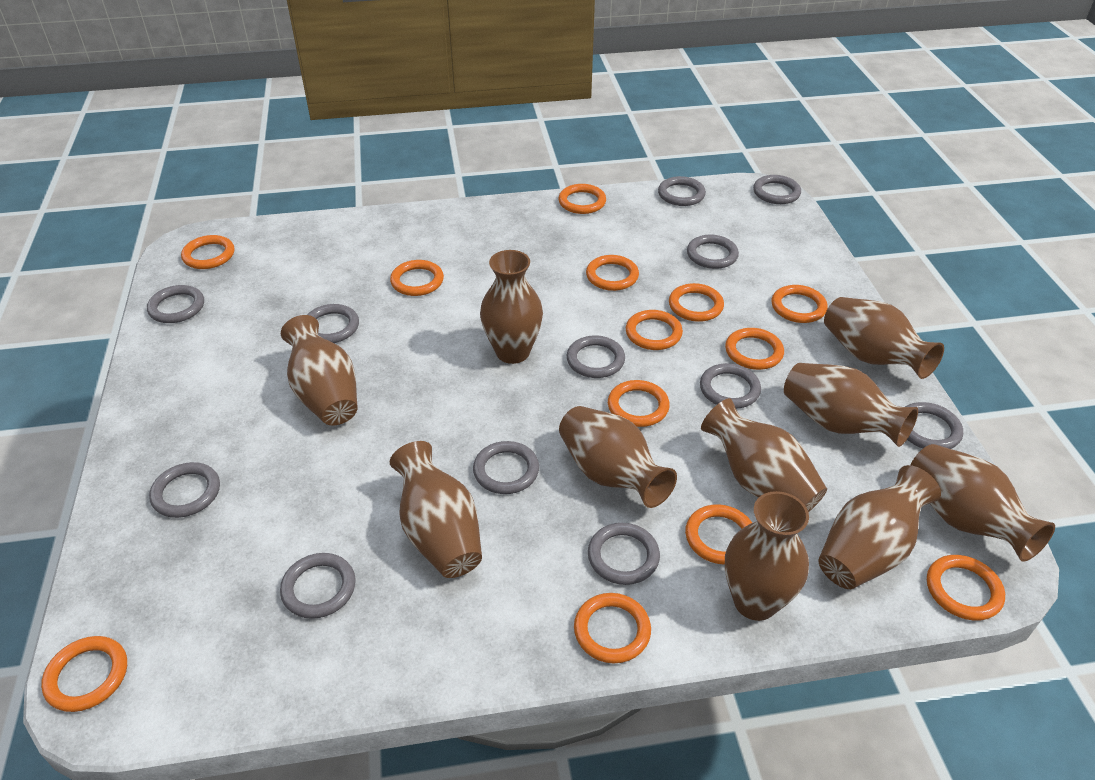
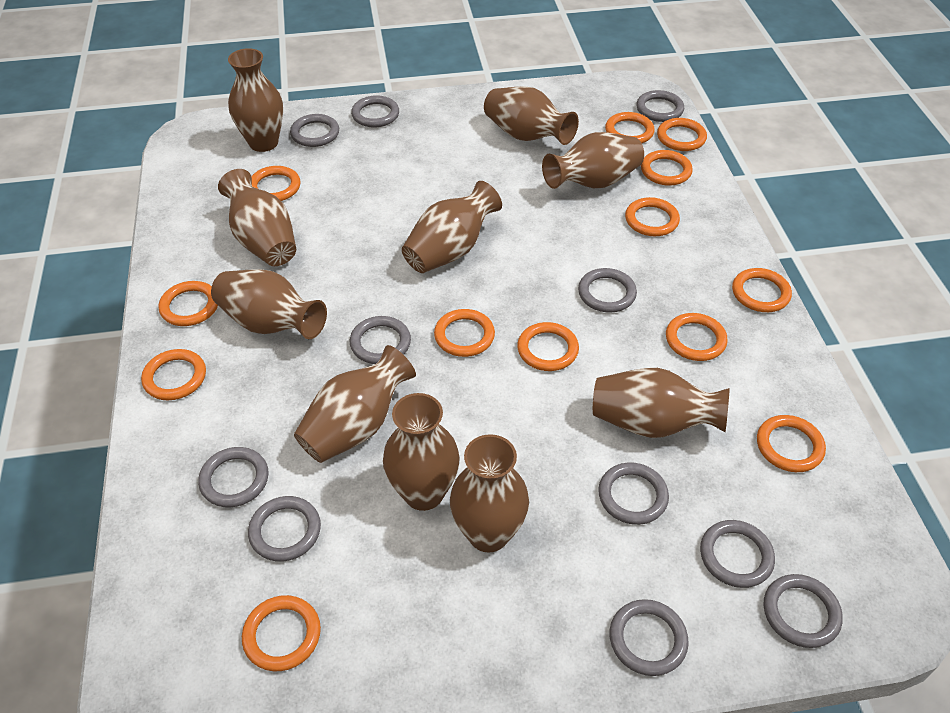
grey ring: 12 -> 11

